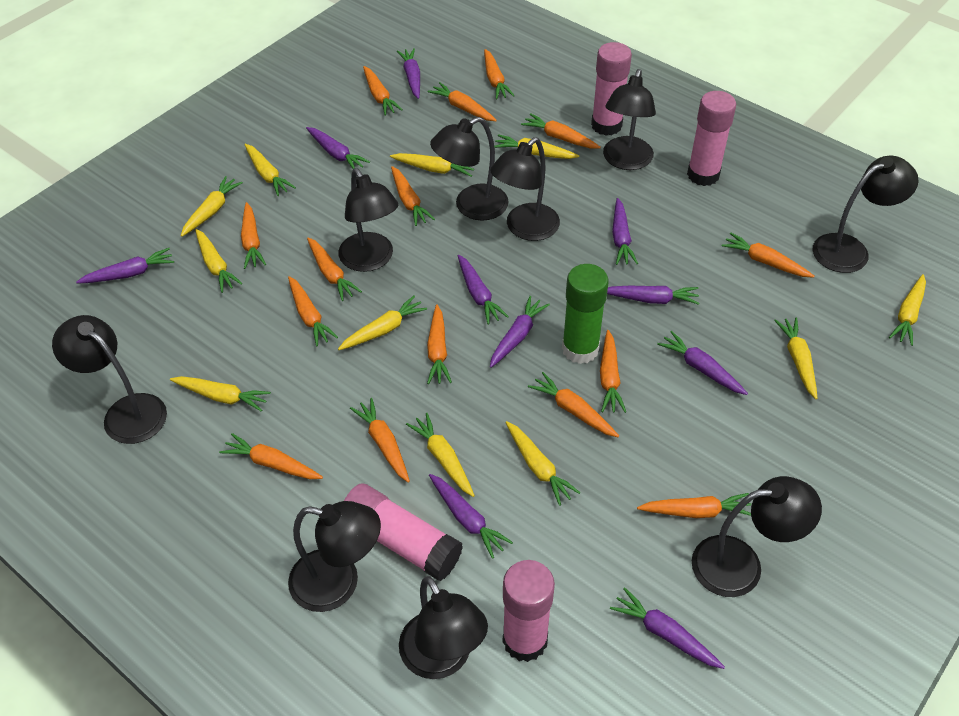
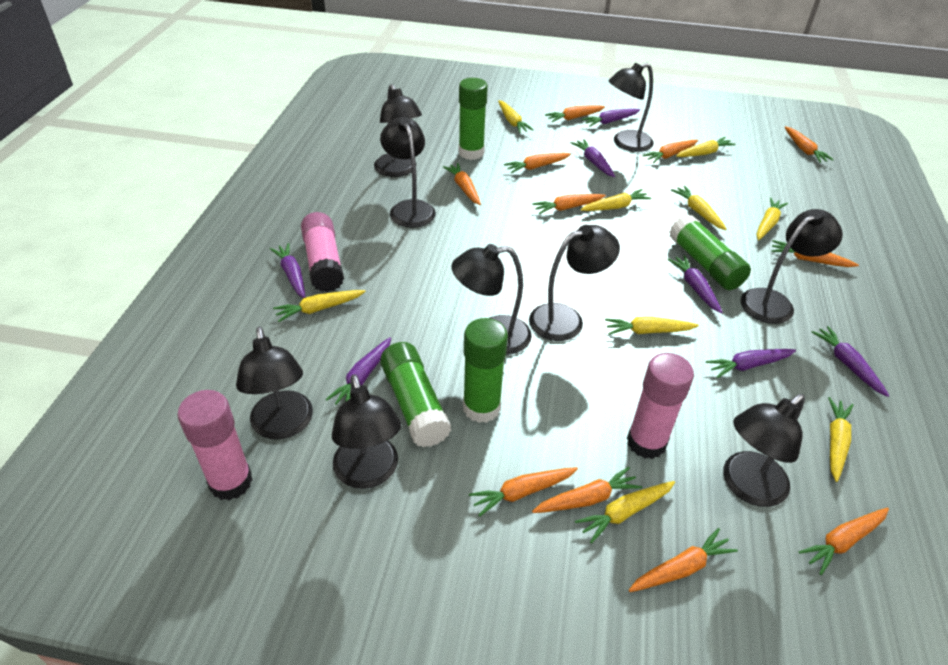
green glue stick: 1 -> 4
orange carrot: 15 -> 11
pink glue stick: 4 -> 3
purple carrot: 10 -> 7
yellow carrot: 11 -> 9

